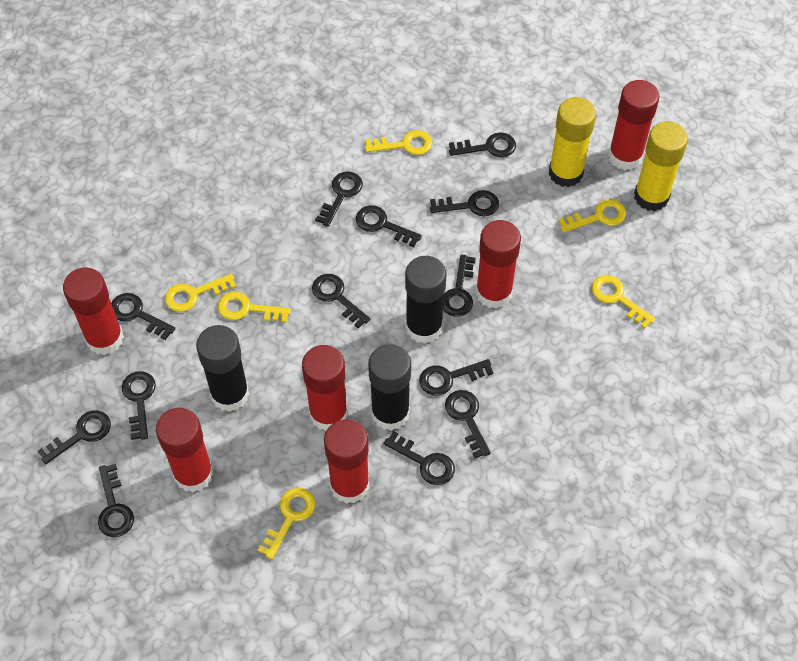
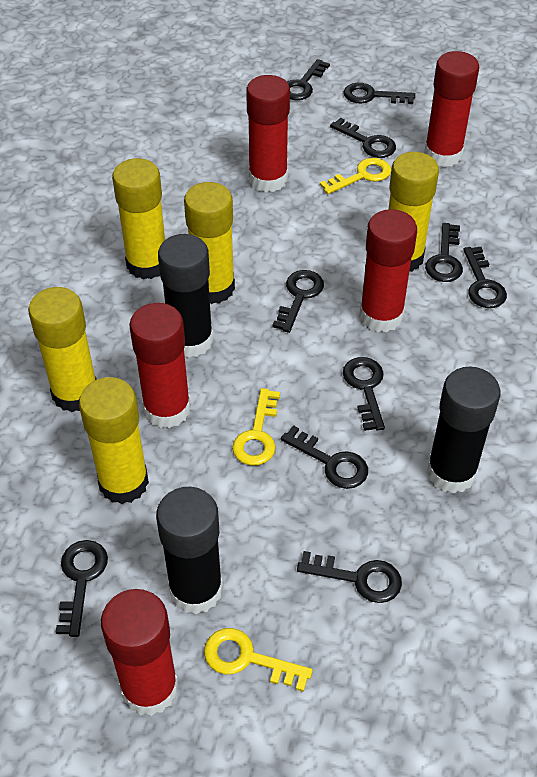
black key: 13 -> 10
red glue stick: 6 -> 5
yellow glue stick: 2 -> 5
yellow key: 6 -> 3

